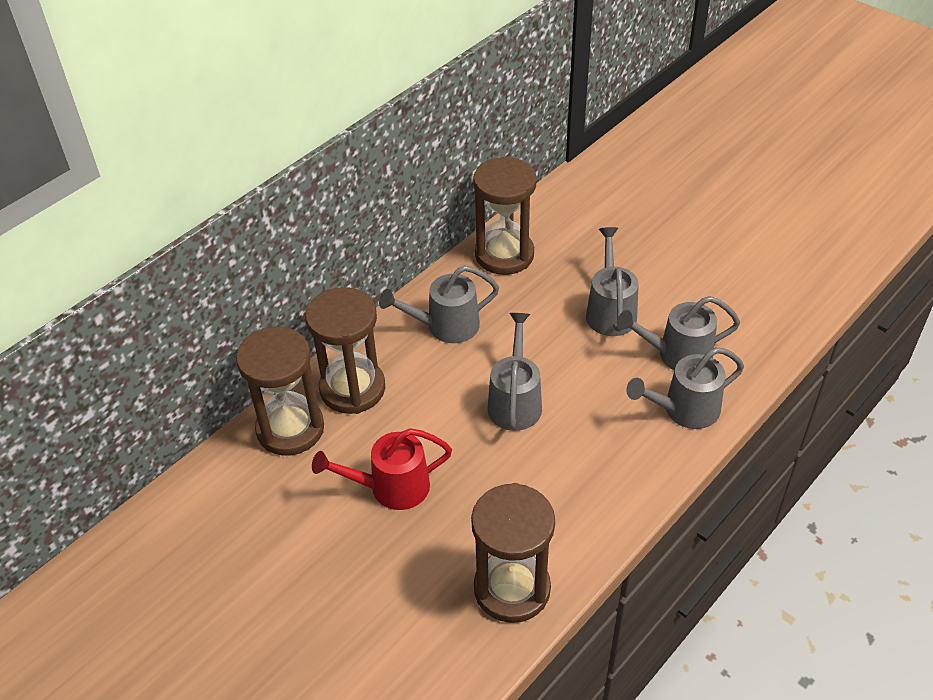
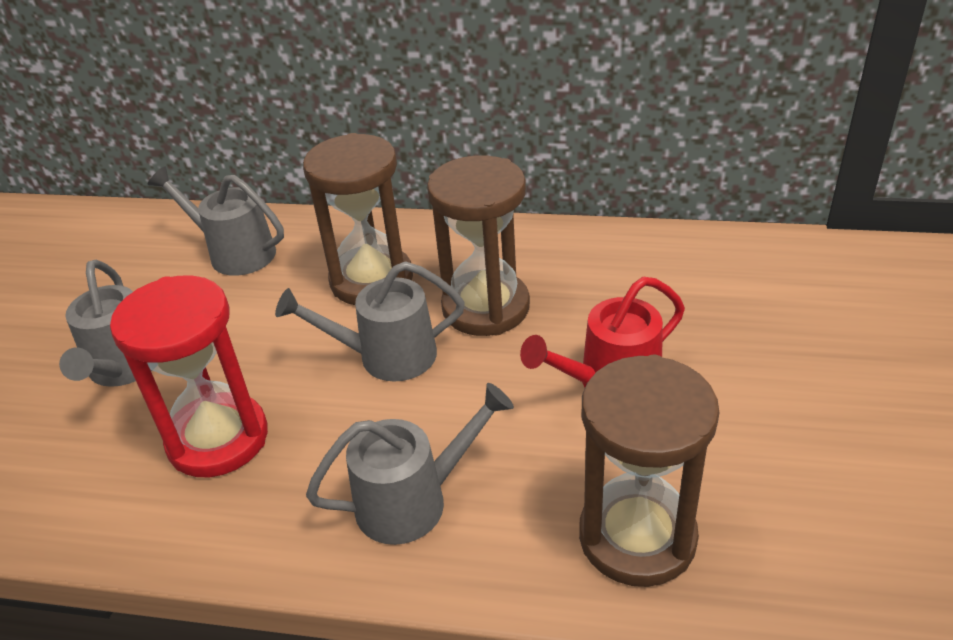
brown hourglass: 4 -> 3
grey watering can: 5 -> 4
red hourglass: 0 -> 1

